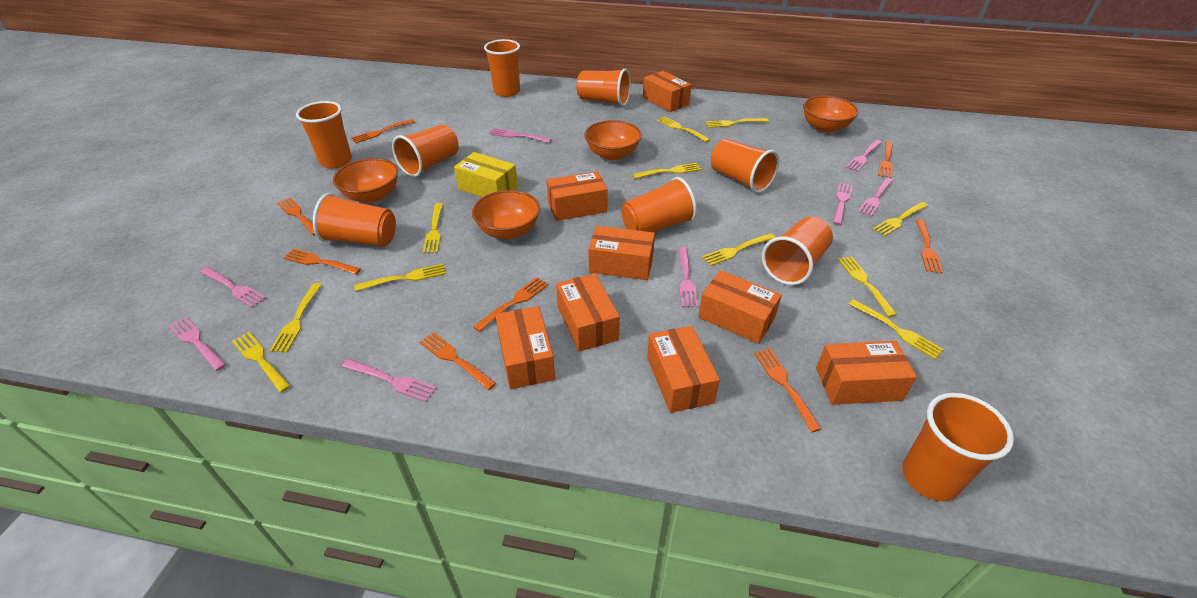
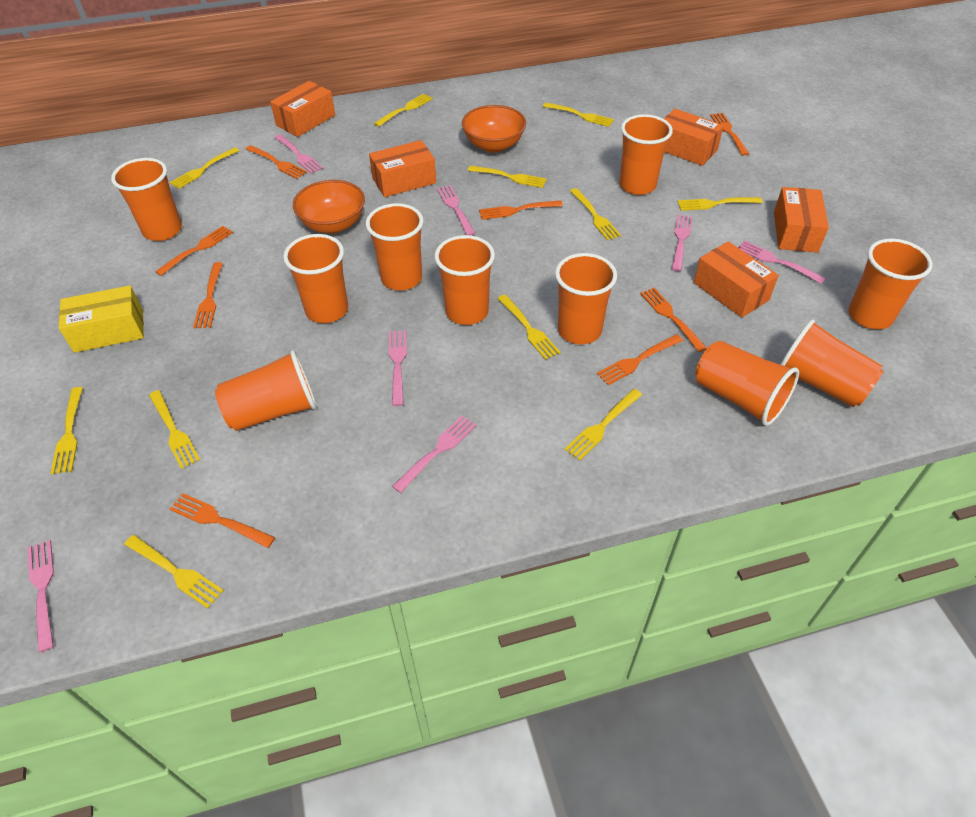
orange bowl: 4 -> 2
orange box: 8 -> 5
orange cup: 9 -> 10
pink fork: 8 -> 7

